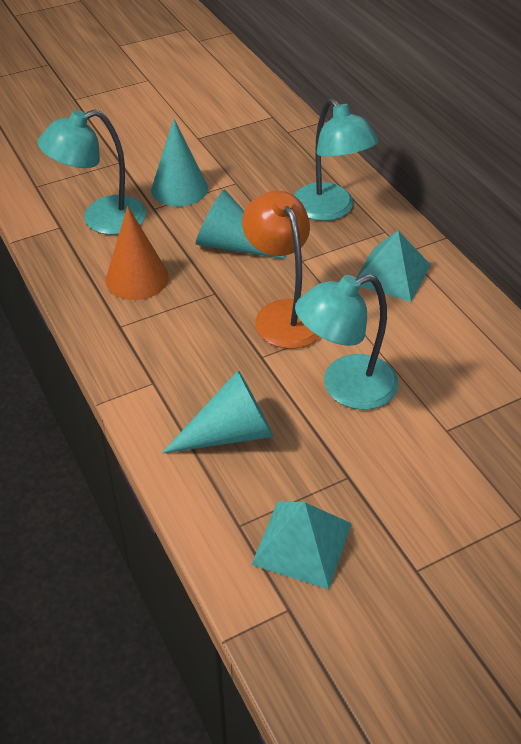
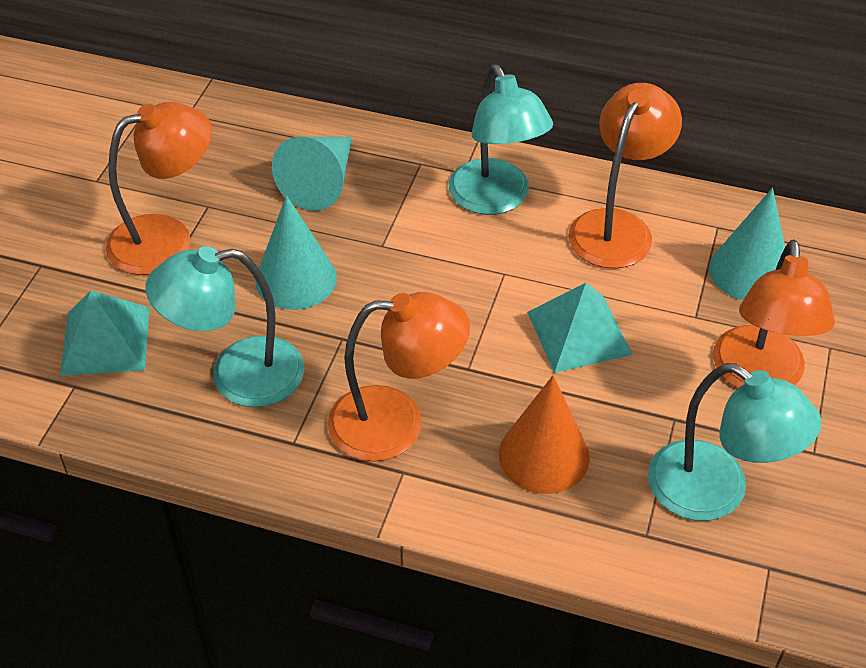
orange lamp: 1 -> 4

